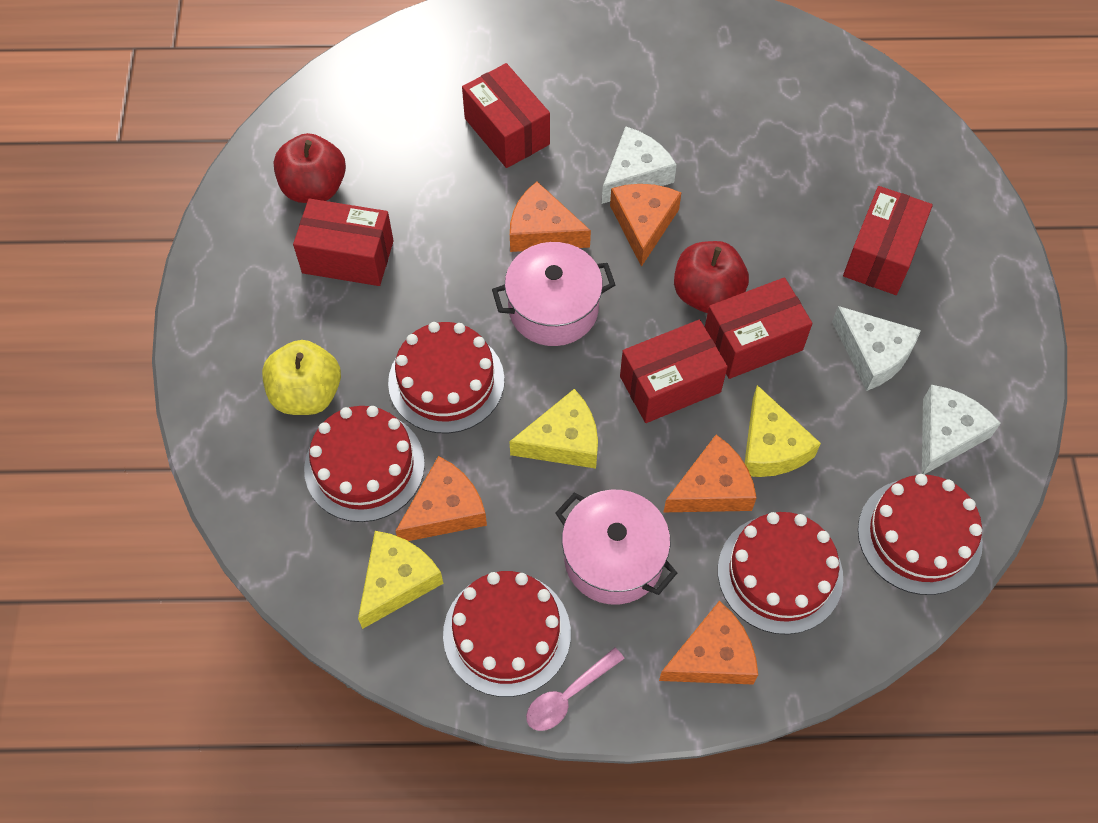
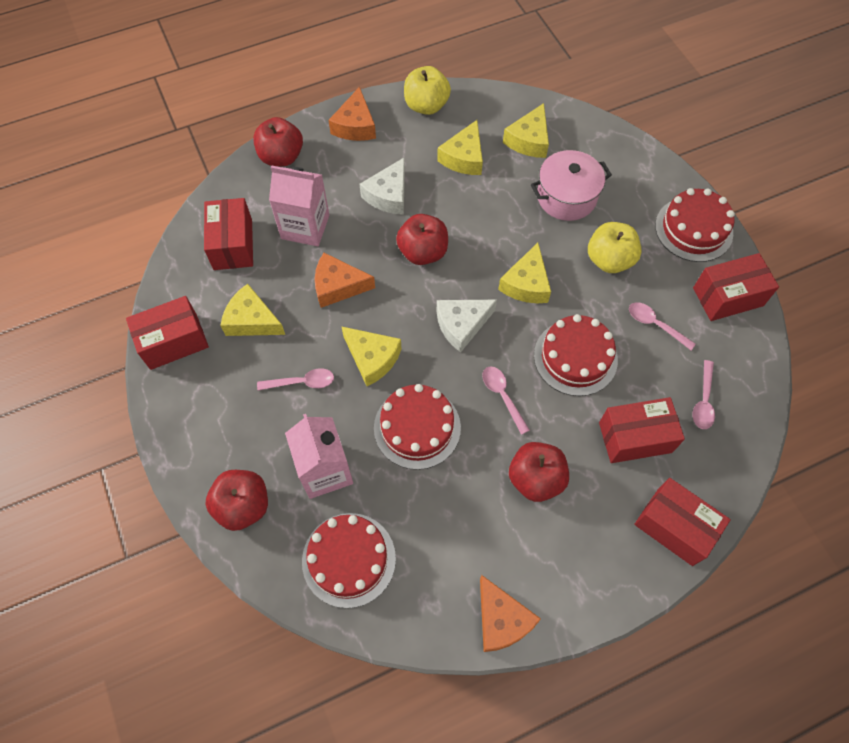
orange cheese: 5 -> 3
pink carton: 0 -> 2
pink pot: 2 -> 1
pink spoon: 1 -> 4
red apple: 2 -> 4
red cake: 5 -> 4
white cheese: 3 -> 2
yellow apple: 1 -> 2
yellow cheese: 3 -> 5

